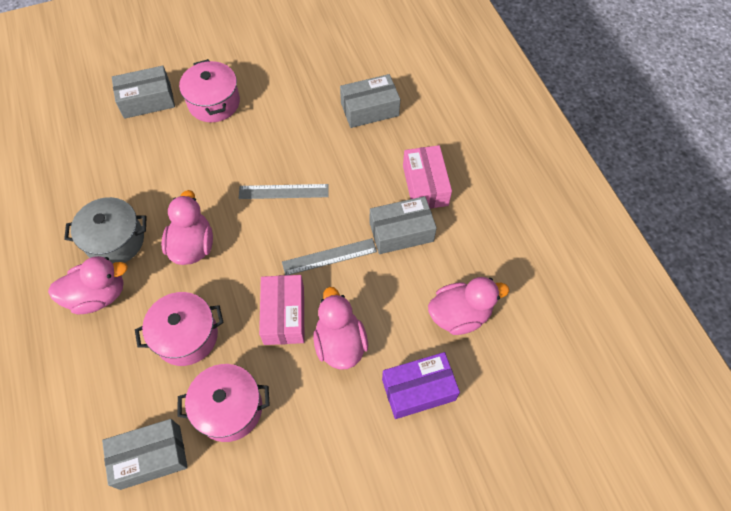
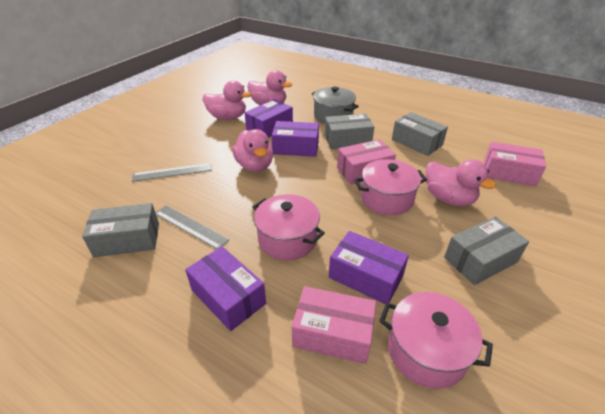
pink box: 2 -> 3
purple box: 1 -> 4

